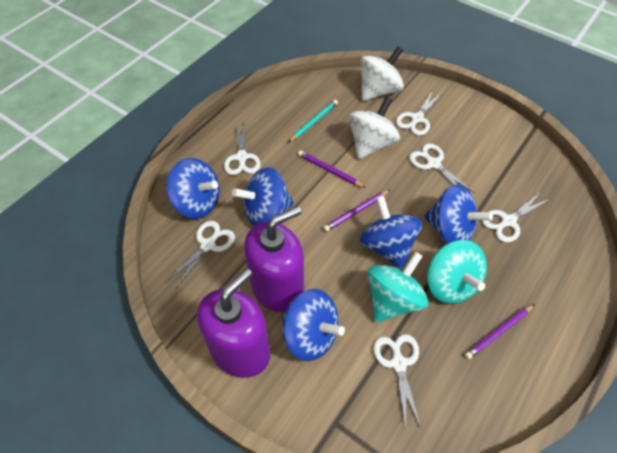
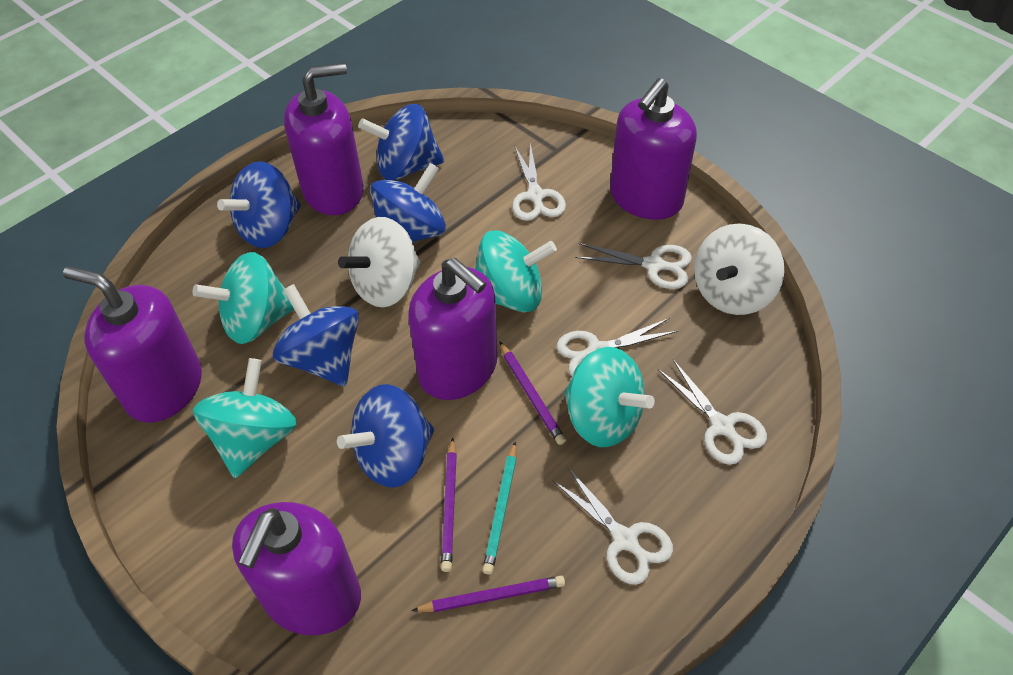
purple soap dispenser: 2 -> 5
turquoise spinning top: 2 -> 4
white scissors: 6 -> 5

